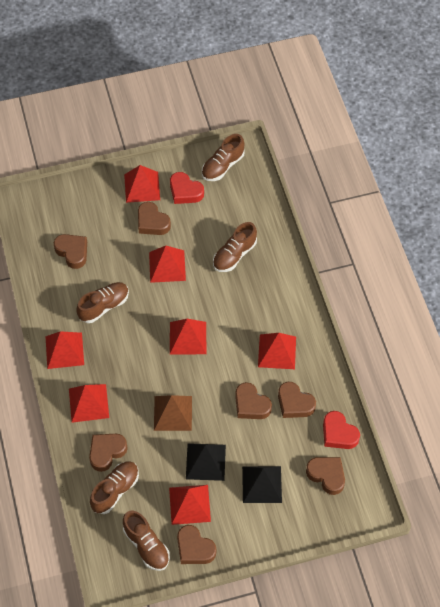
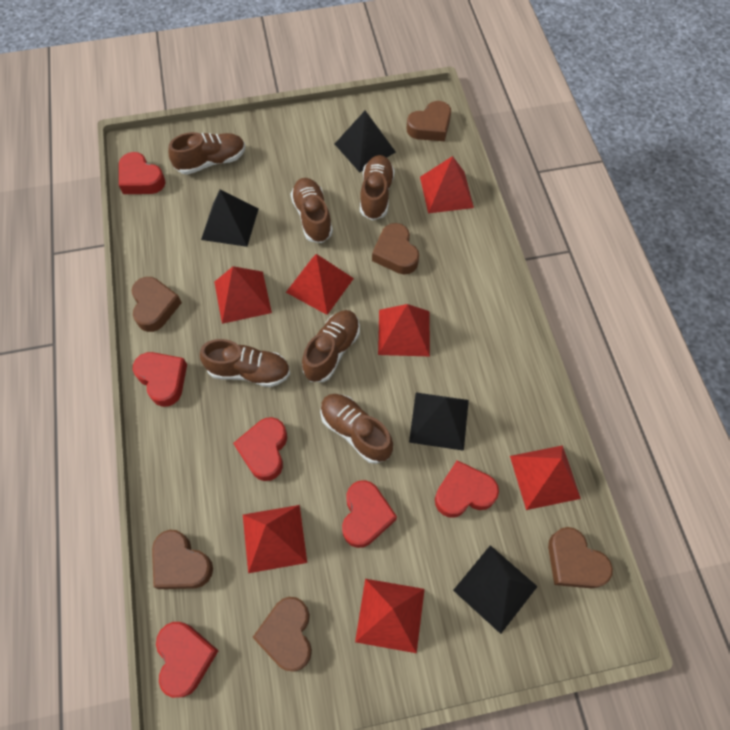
black pyramid: 2 -> 4
brown heart: 7 -> 6
brown pyramid: 1 -> 0
brown shoe: 5 -> 6
red heart: 2 -> 6

